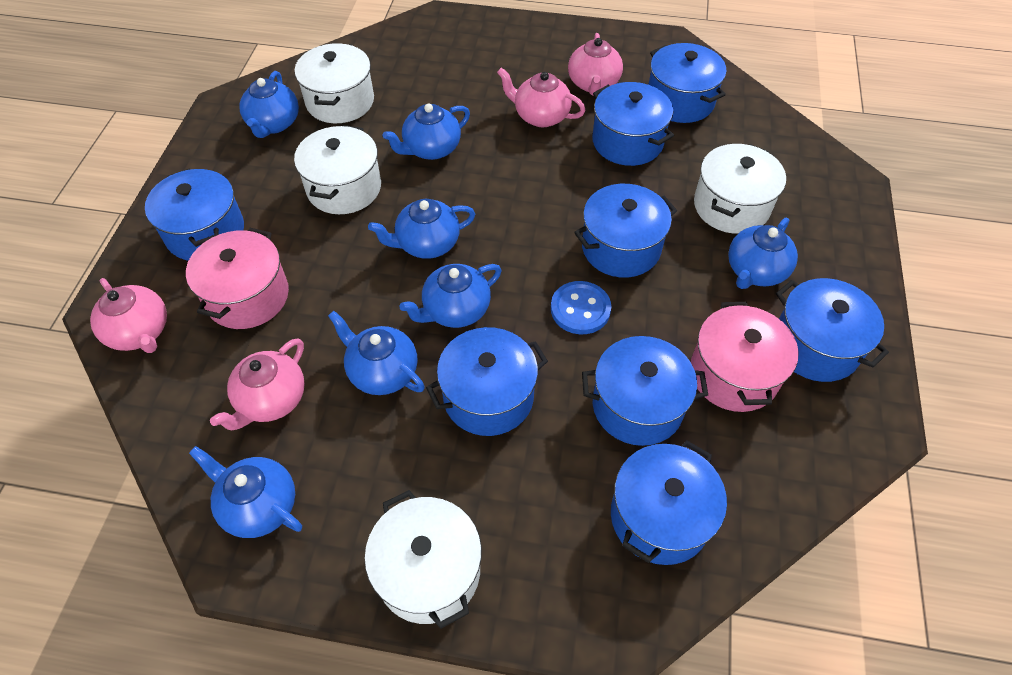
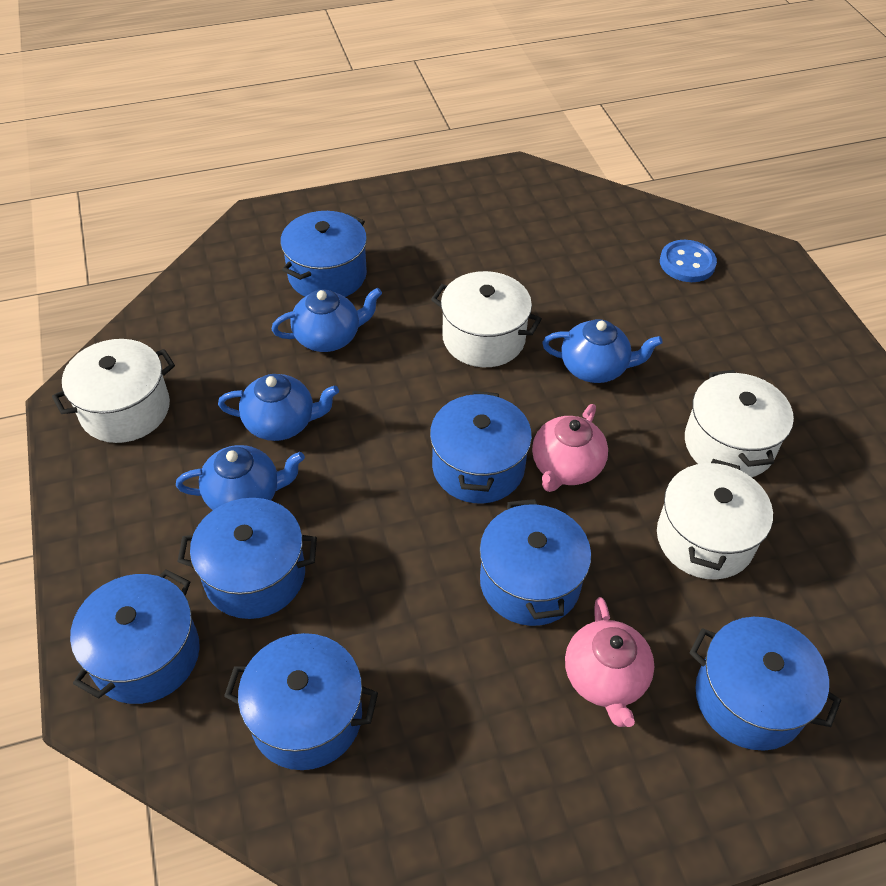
blue pot: 8 -> 7
blue teapot: 7 -> 4
pink pot: 2 -> 0
pink teapot: 4 -> 2

